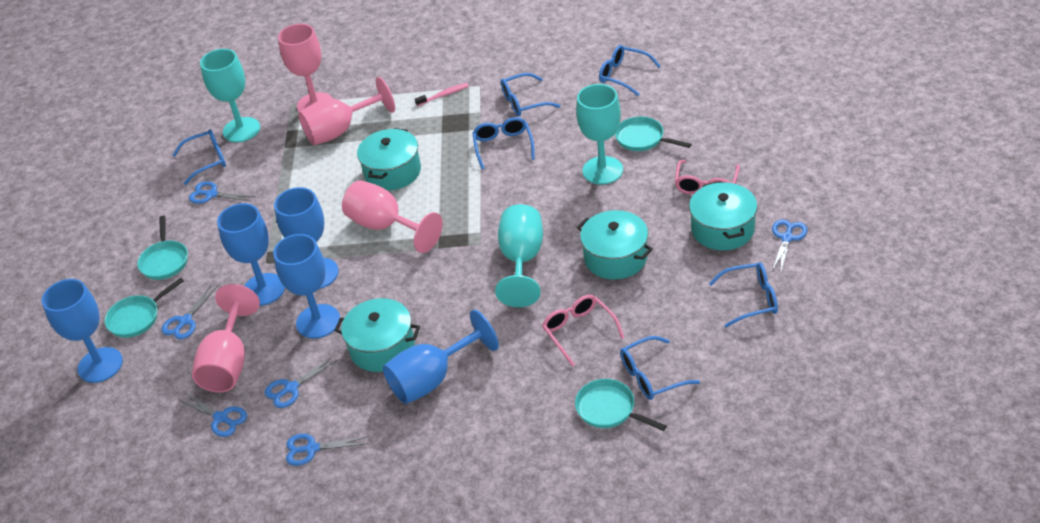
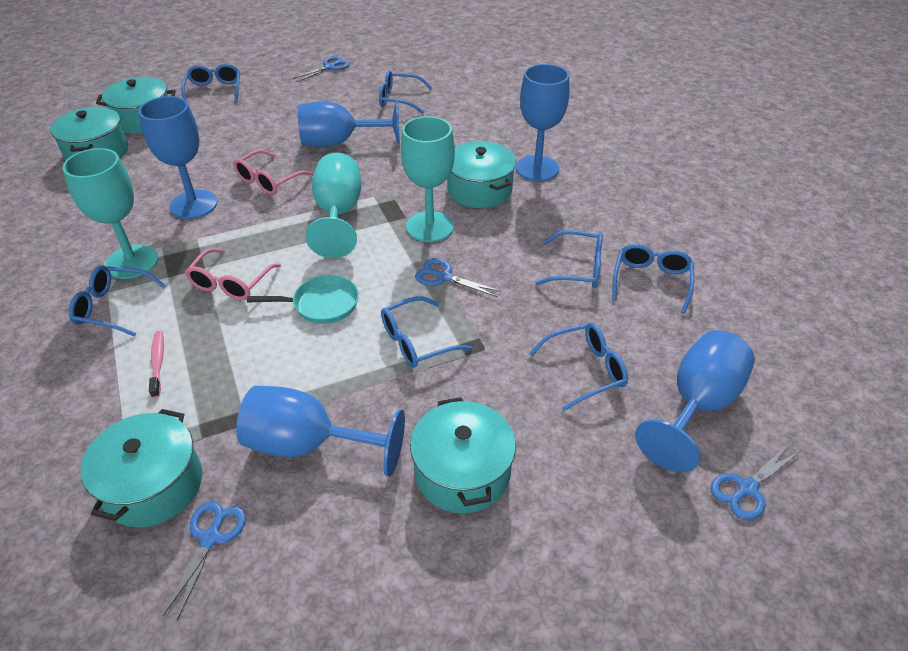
blue glasses: 6 -> 7
blue scissors: 6 -> 4
pink goblet: 4 -> 0
turquoise pan: 4 -> 1
turquoise pot: 4 -> 5

